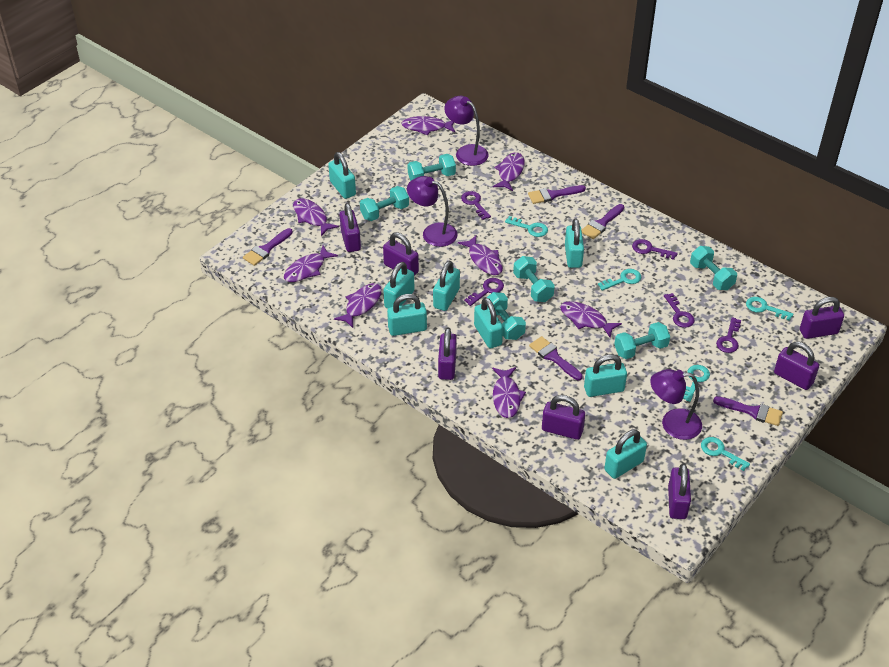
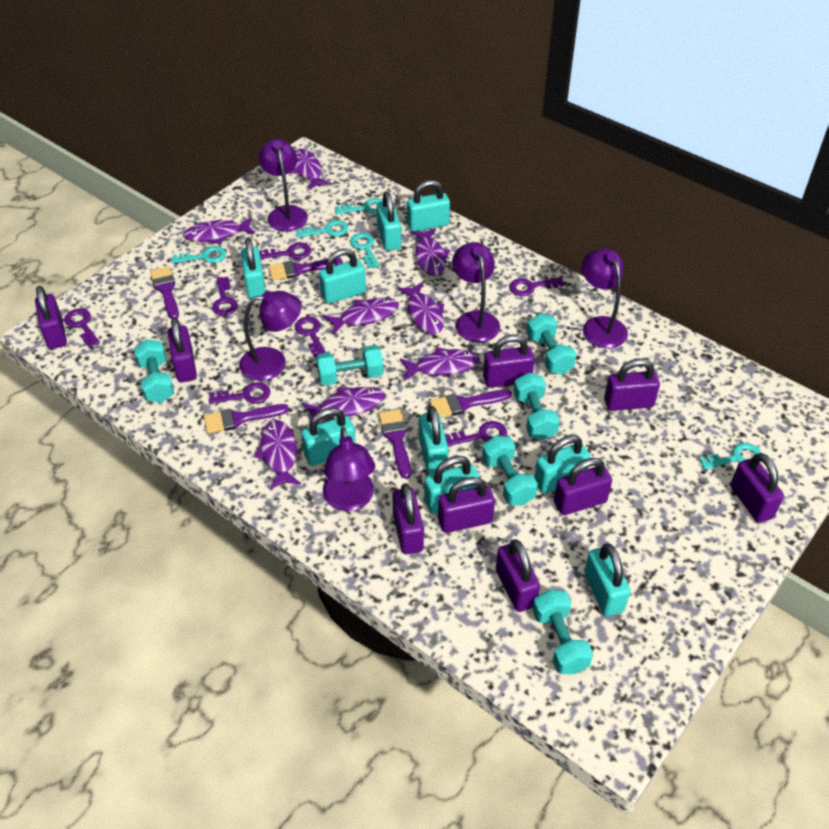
purple key: 5 -> 7
purple lamp: 3 -> 5
purple padlock: 7 -> 9
turquoise padlock: 8 -> 9

